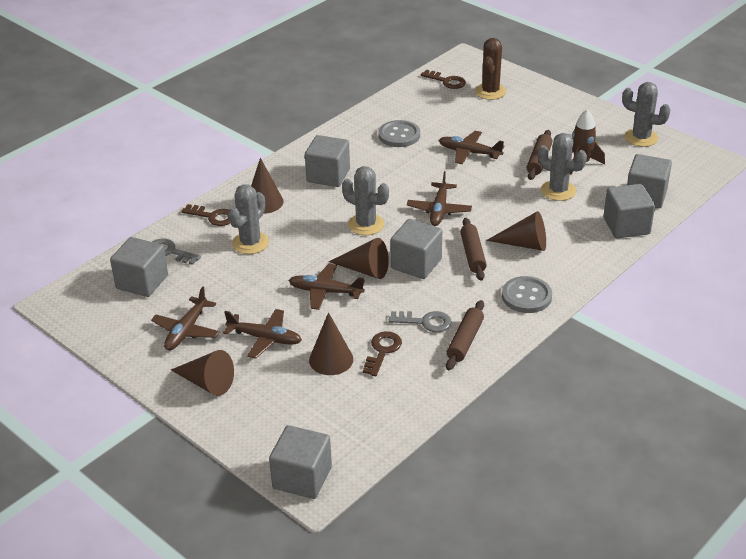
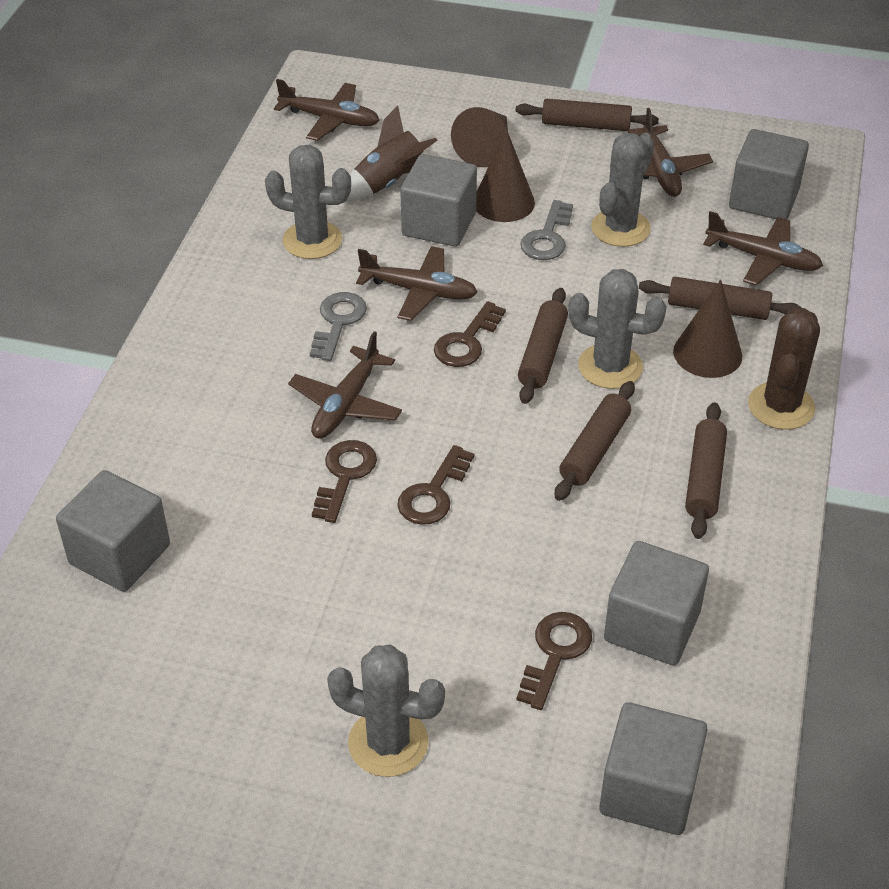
brown cone: 5 -> 3
brown key: 3 -> 4
brown rolling pin: 3 -> 5
grey button: 2 -> 0
grey cube: 6 -> 5

